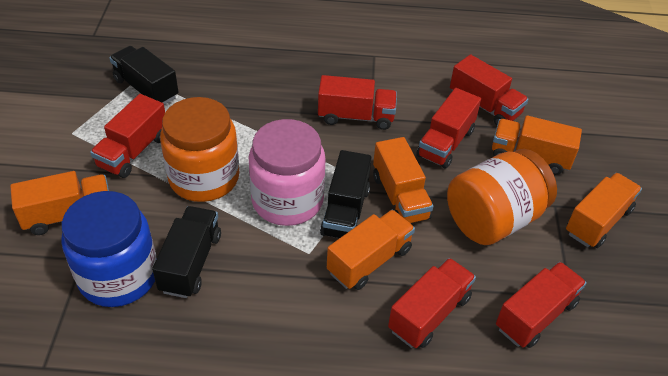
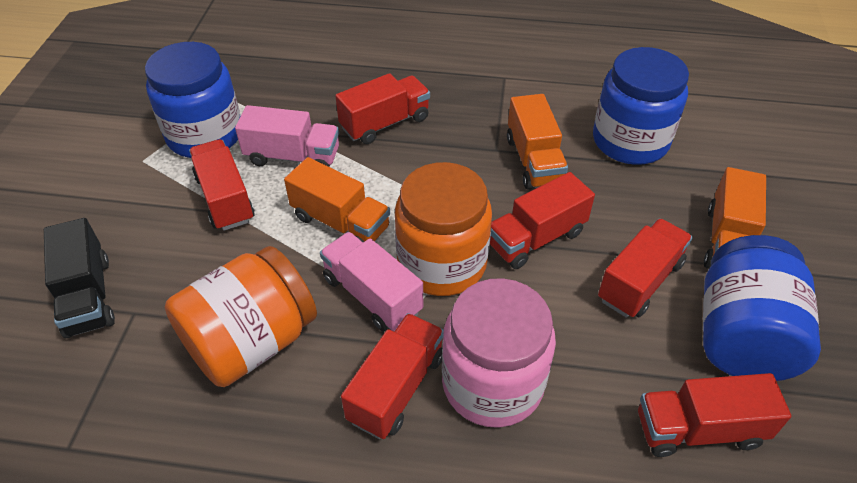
black truck: 3 -> 1
blue jar: 1 -> 3
orange truck: 5 -> 3
pink truck: 0 -> 2

